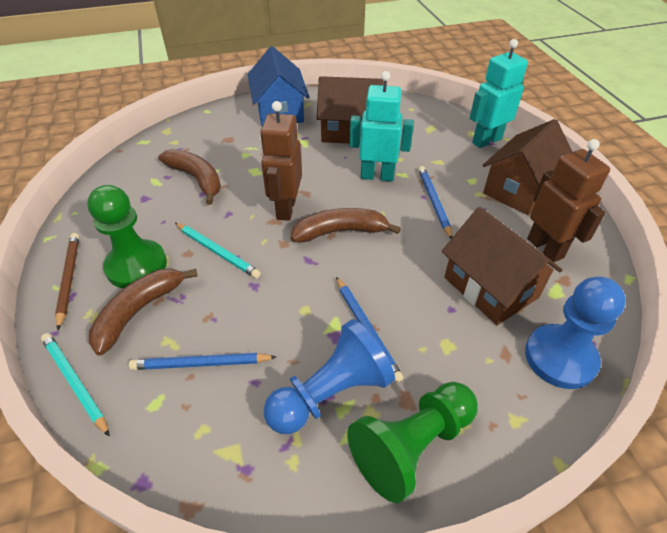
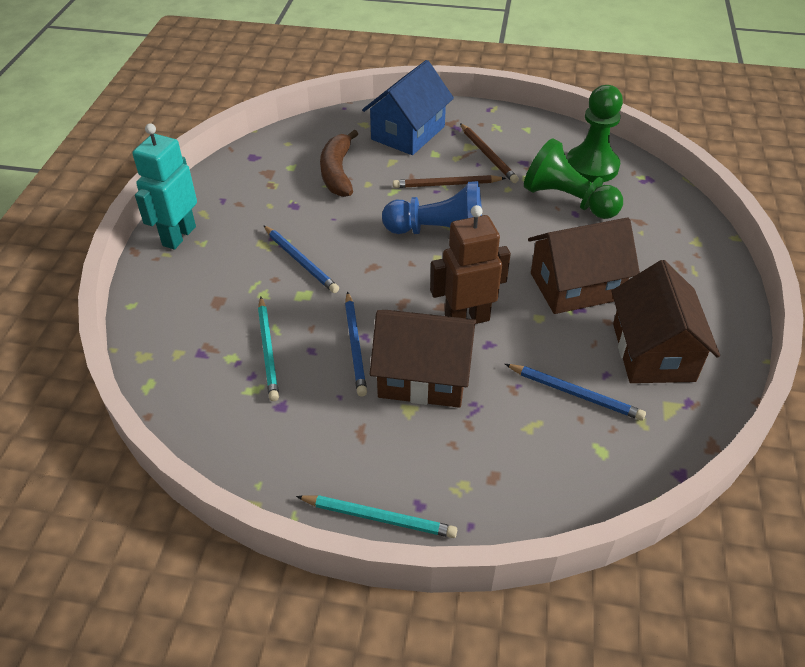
blue pawn: 2 -> 1
brown banana: 3 -> 1
brown pencil: 1 -> 2
brown robot: 2 -> 1
turquoise robot: 2 -> 1

